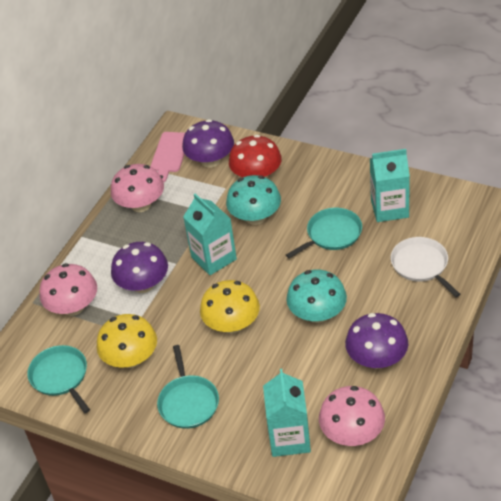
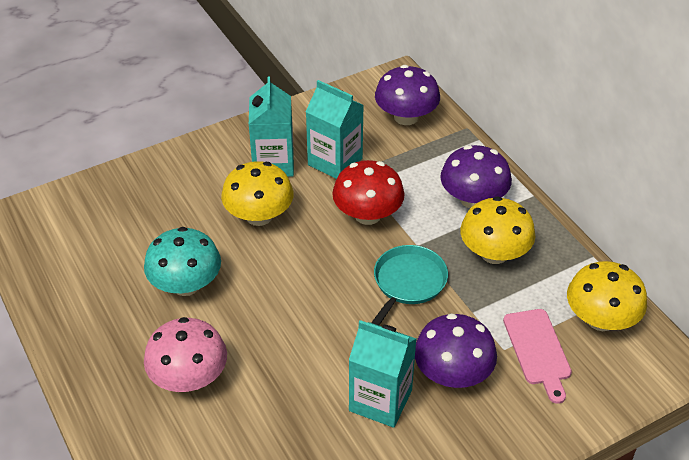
pink mushroom: 3 -> 1
turquoise mushroom: 2 -> 1
turquoise pan: 3 -> 1
white pan: 1 -> 0
yellow mushroom: 2 -> 3

